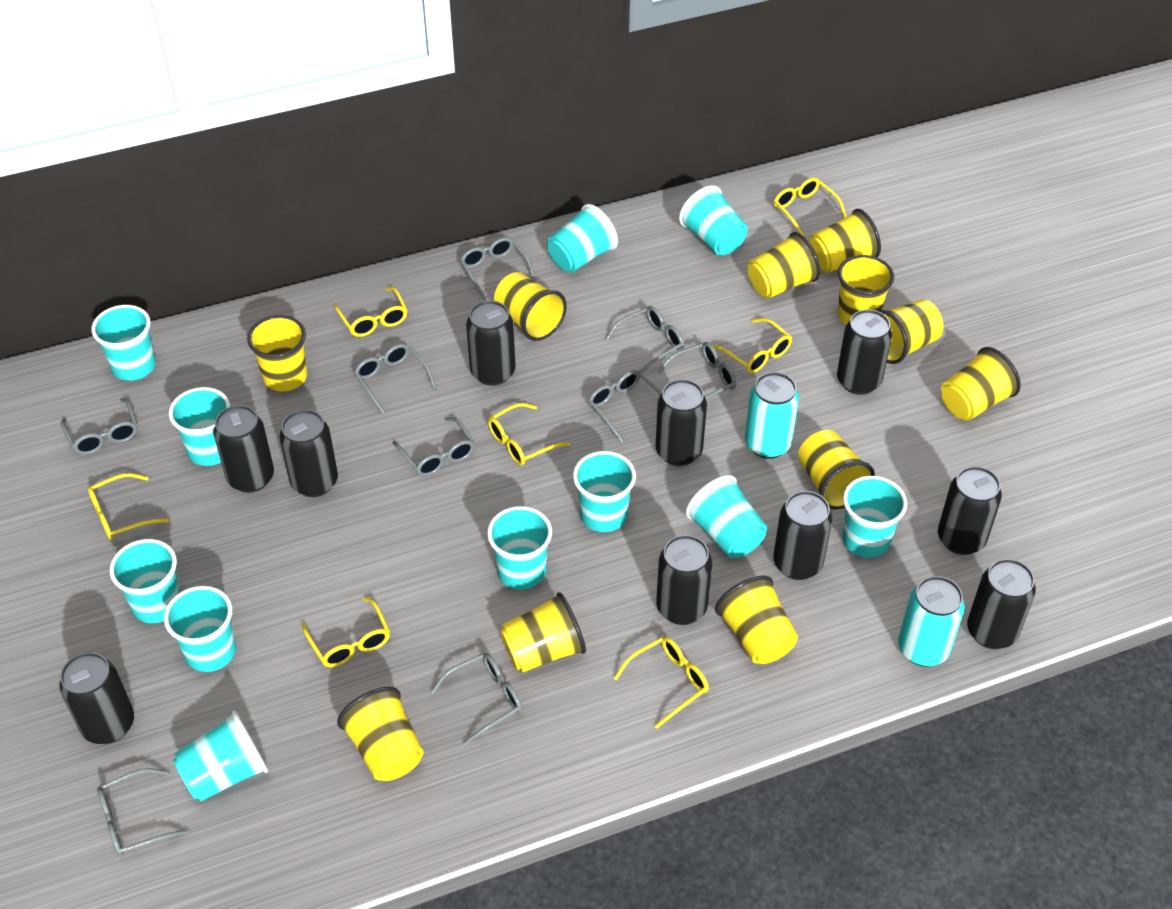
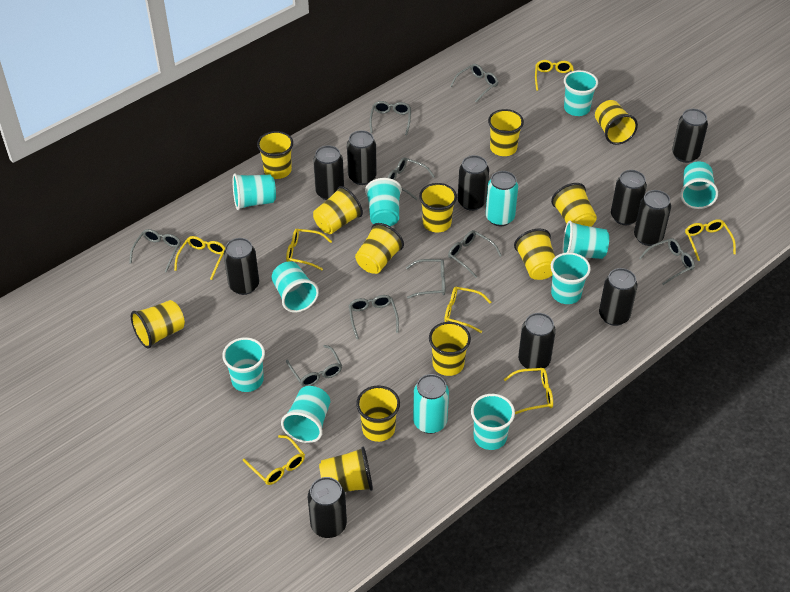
turquoise cup: 11 -> 10
yellow cup: 11 -> 12

